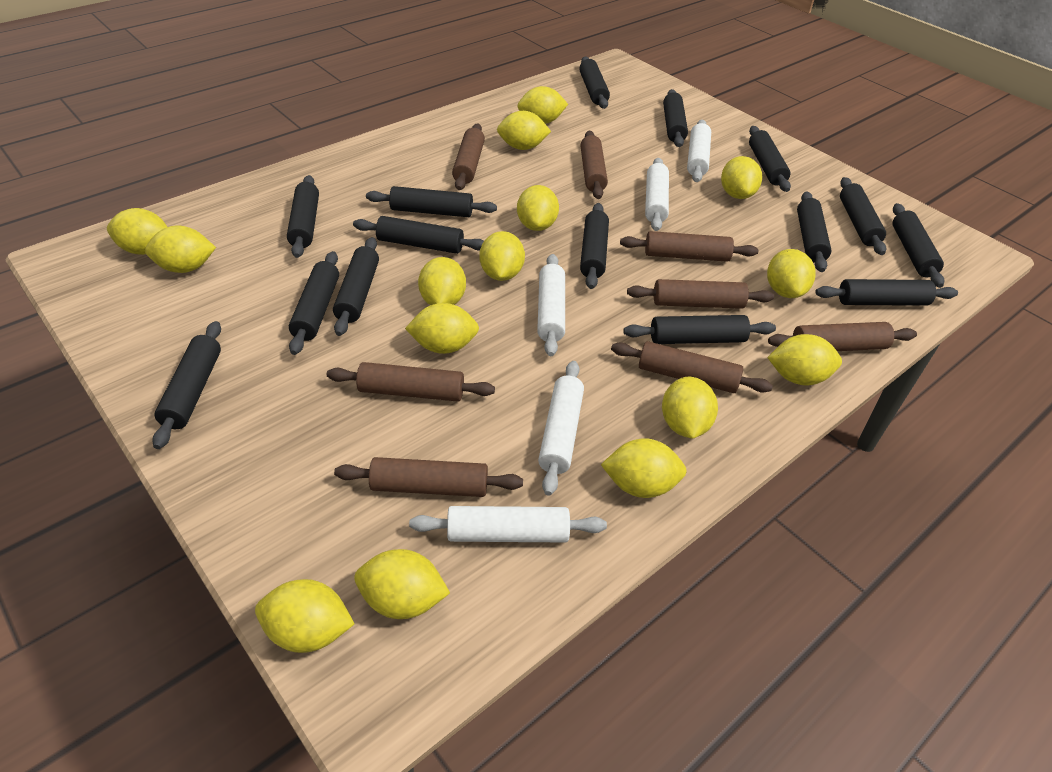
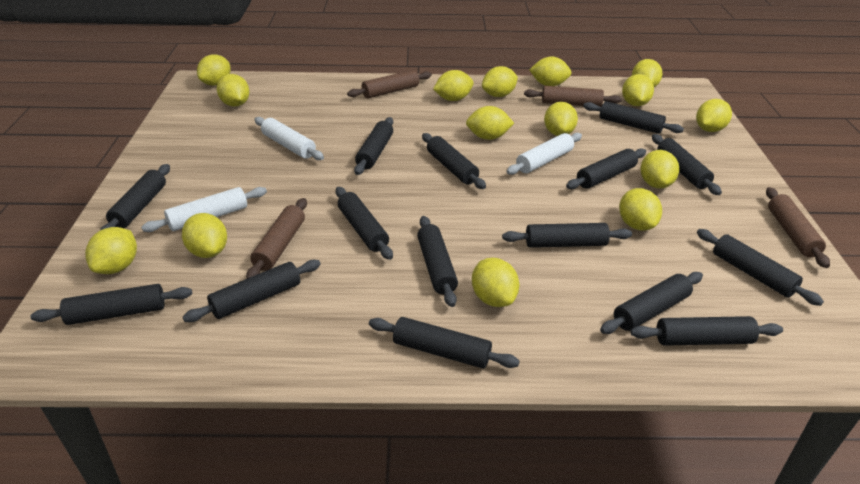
brown rolling pin: 8 -> 4
white rolling pin: 5 -> 3

